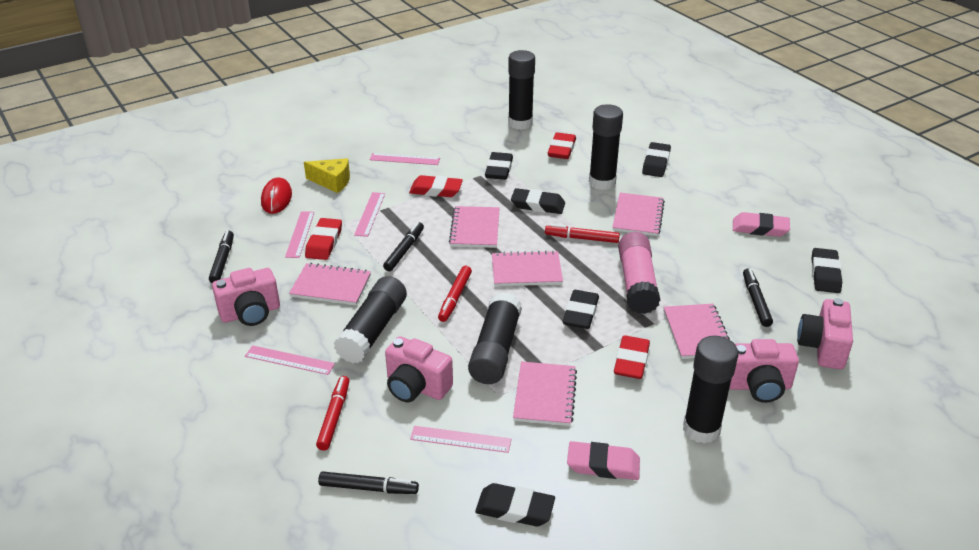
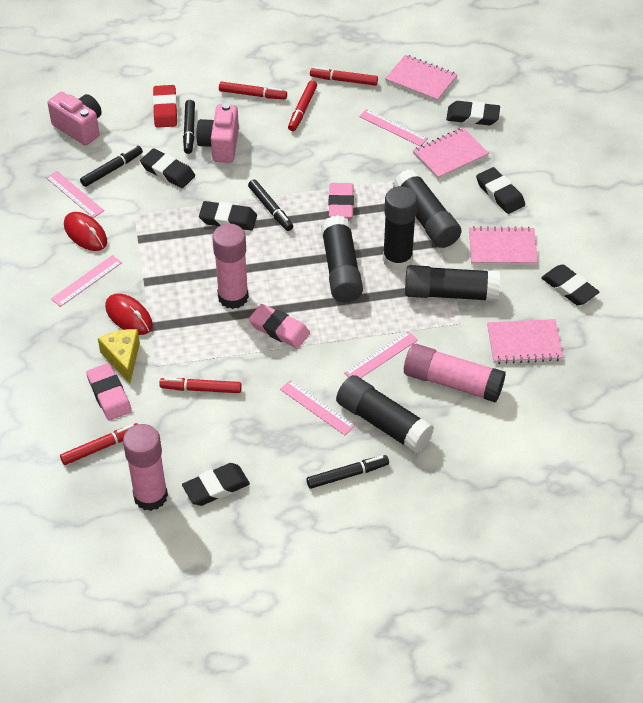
pink camera: 4 -> 2
pink eraser: 2 -> 3
pink glue stick: 1 -> 3
pink notebook: 6 -> 4
red eraser: 4 -> 1
red marker: 3 -> 5
red mouse: 1 -> 2

